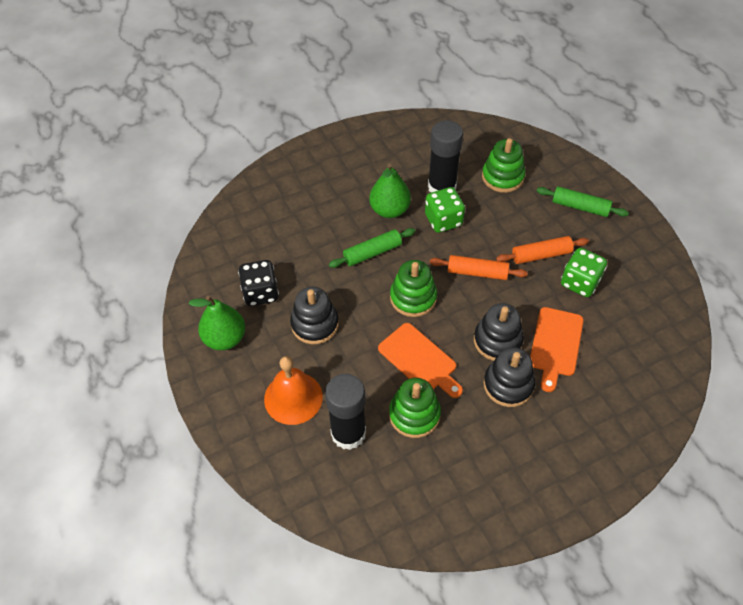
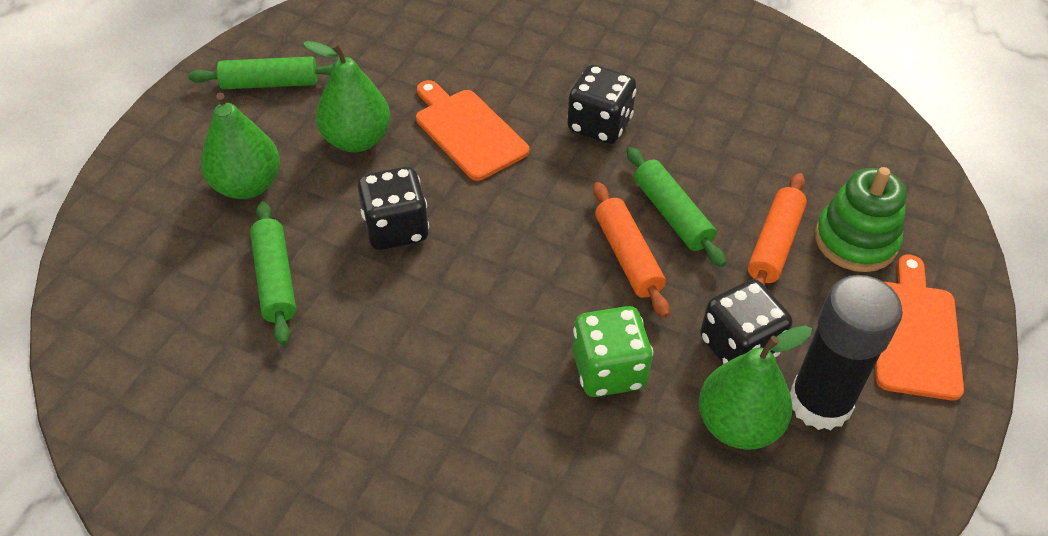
black dice: 1 -> 3
black glue stick: 2 -> 1
black stacking toy: 3 -> 0
green dice: 2 -> 1
green pear: 2 -> 3
green rolling pin: 2 -> 3
green stacking toy: 3 -> 1
orange bell: 1 -> 0

